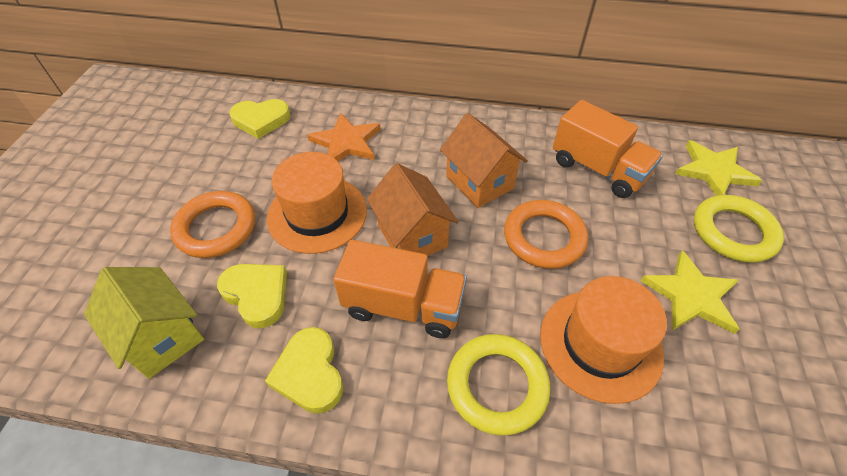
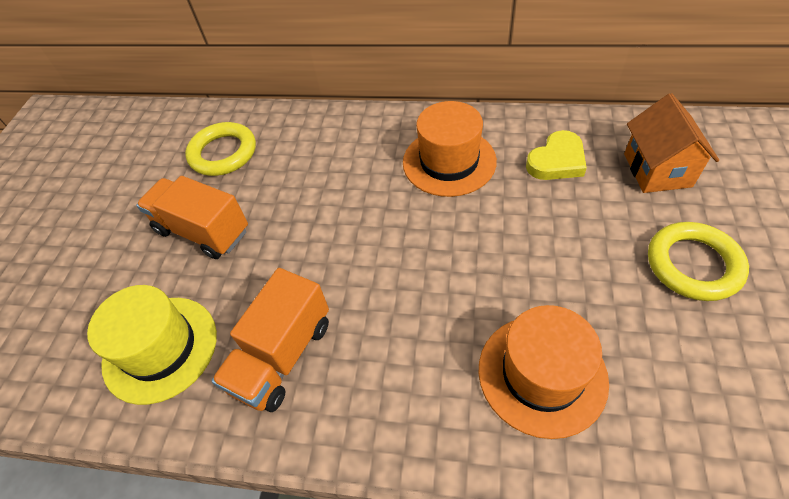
orange house: 2 -> 1
orange ring: 2 -> 0
orange star: 1 -> 0
yellow hat: 0 -> 1
yellow heart: 3 -> 1
yellow house: 1 -> 0
yellow star: 2 -> 0

